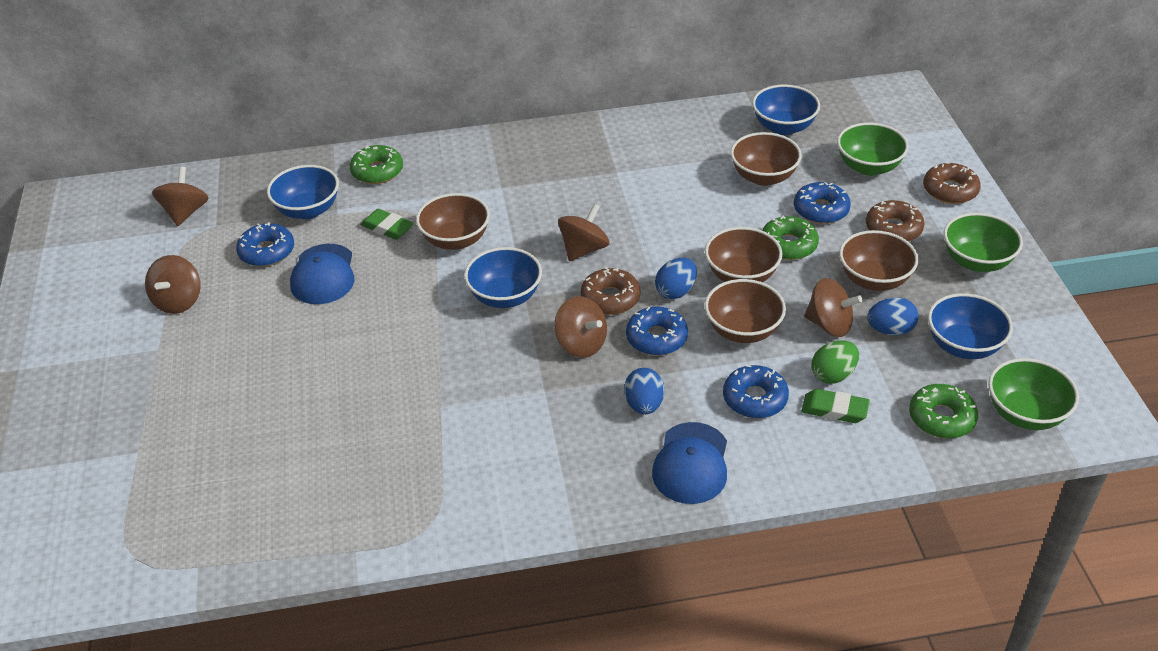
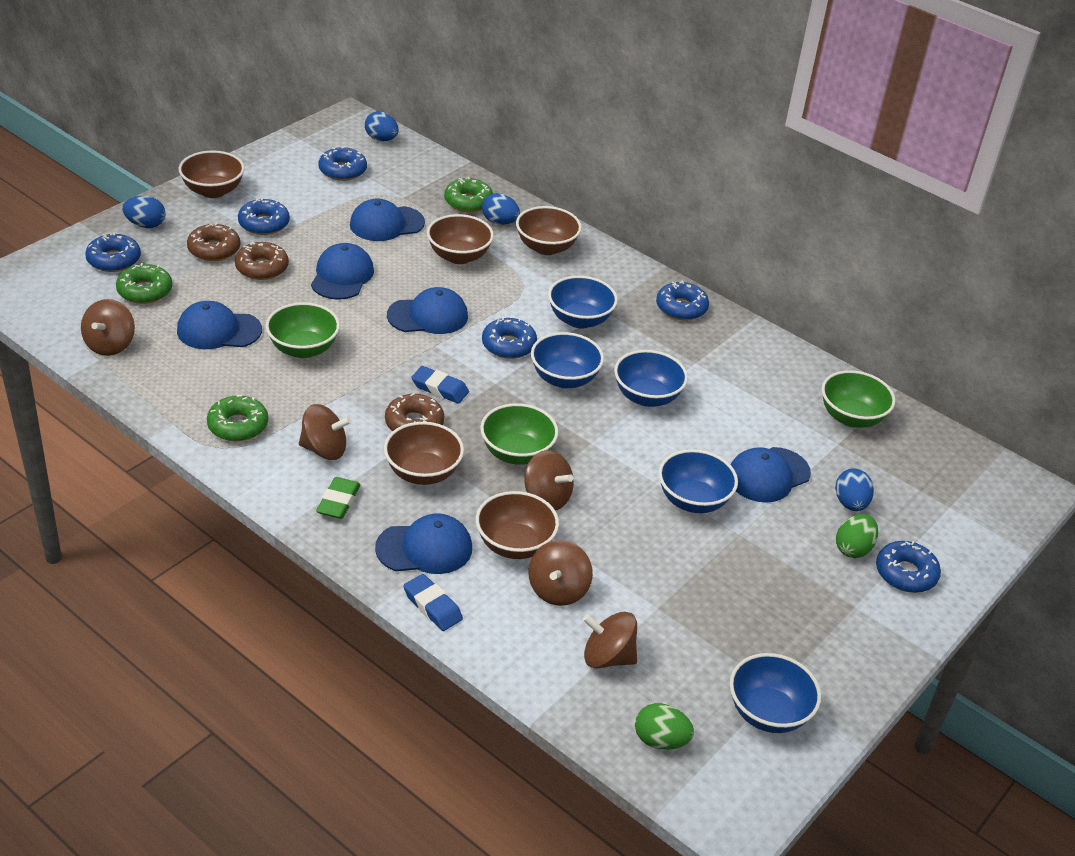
blue bowl: 4 -> 5
blue cap: 2 -> 6
blue donut: 4 -> 6
blue egg: 3 -> 4
blue eraser: 0 -> 2
green egg: 1 -> 2
green eraser: 2 -> 1

